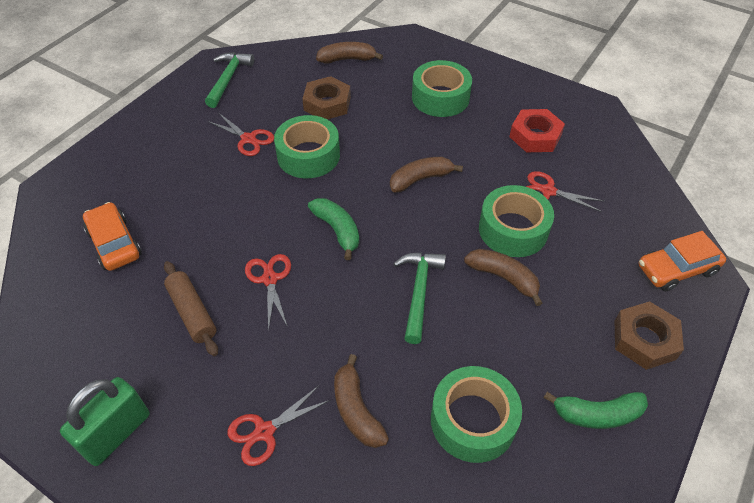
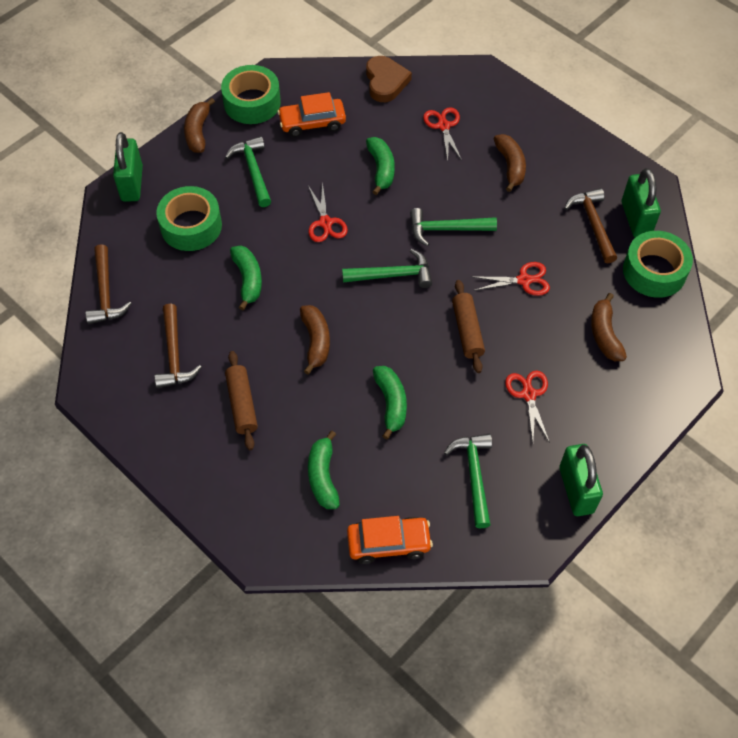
brown hammer: 0 -> 3
brown heart: 0 -> 1
brown nut: 2 -> 0
brown rolling pin: 1 -> 2
green banana: 2 -> 4
green hammer: 2 -> 4
green padlock: 1 -> 3
green tape: 4 -> 3
red nut: 1 -> 0

